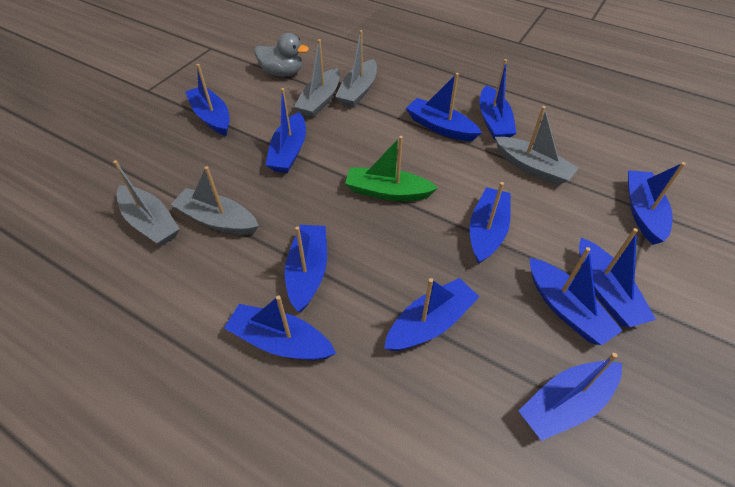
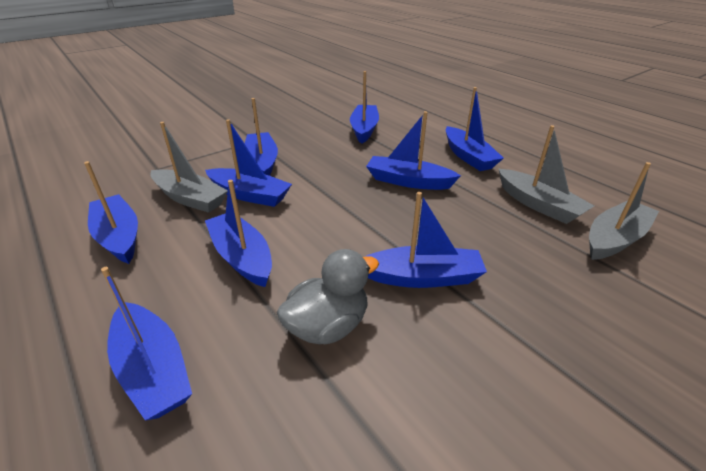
blue boat: 12 -> 9
green boat: 1 -> 0
grey boat: 5 -> 3

